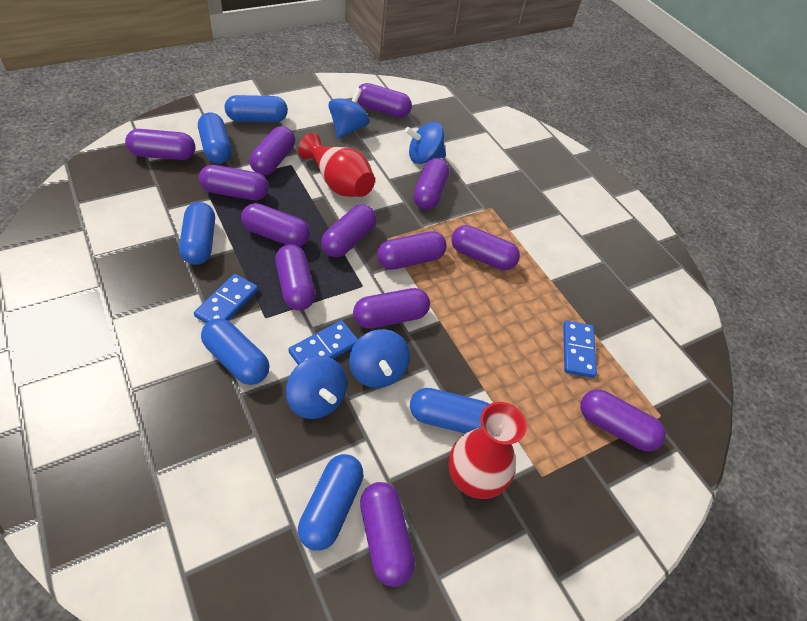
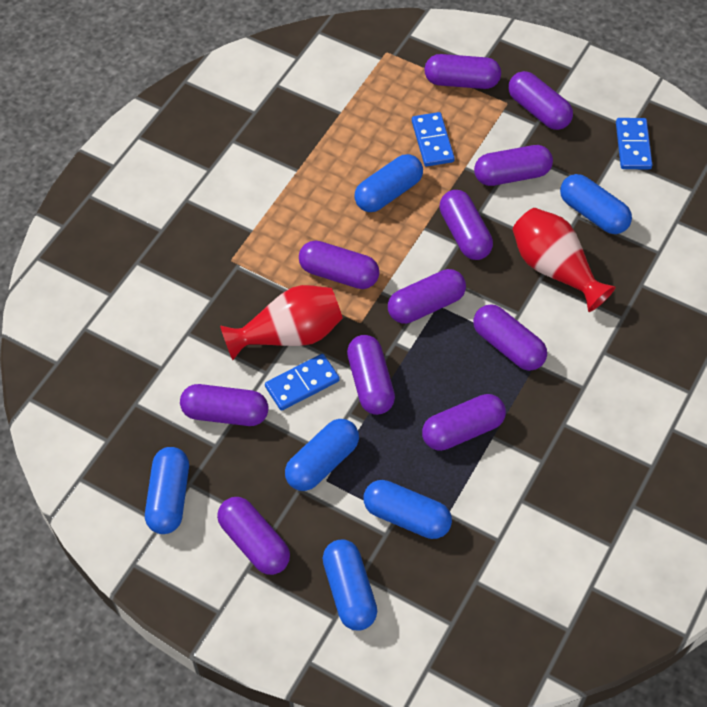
blue spinning top: 4 -> 0
purple capsule: 13 -> 11

